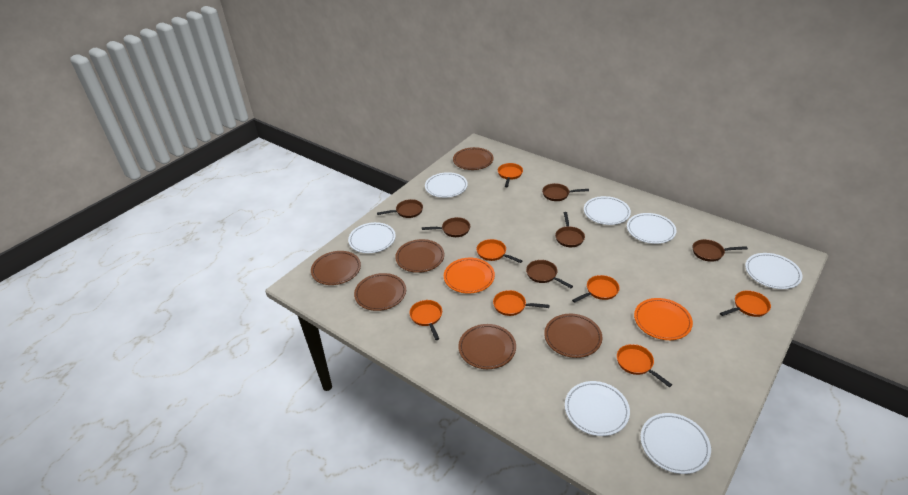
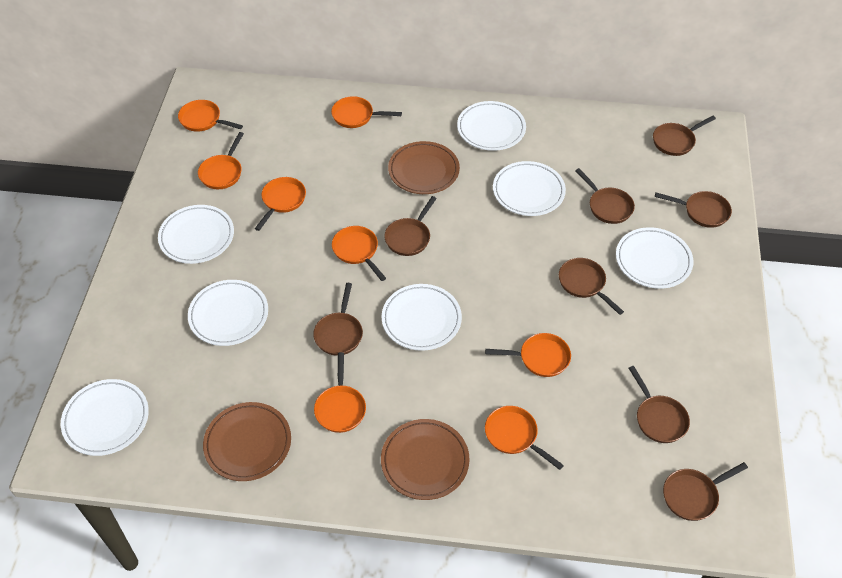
brown pan: 6 -> 8
brown plate: 6 -> 3
orange pan: 7 -> 8
orange plate: 2 -> 0

